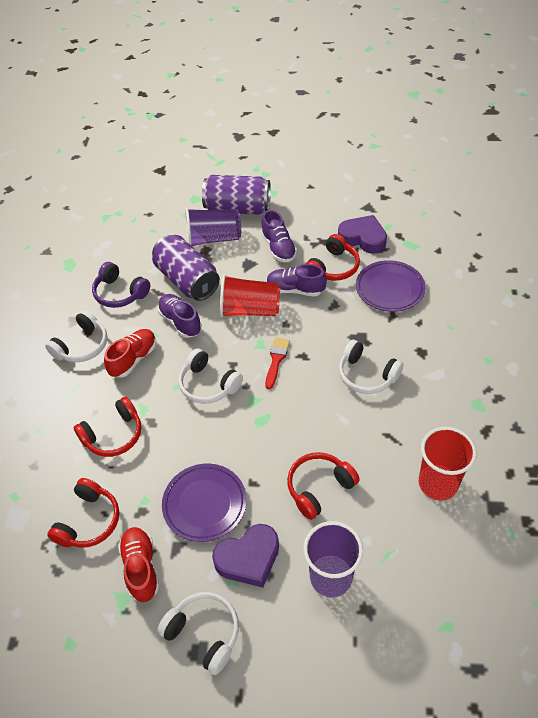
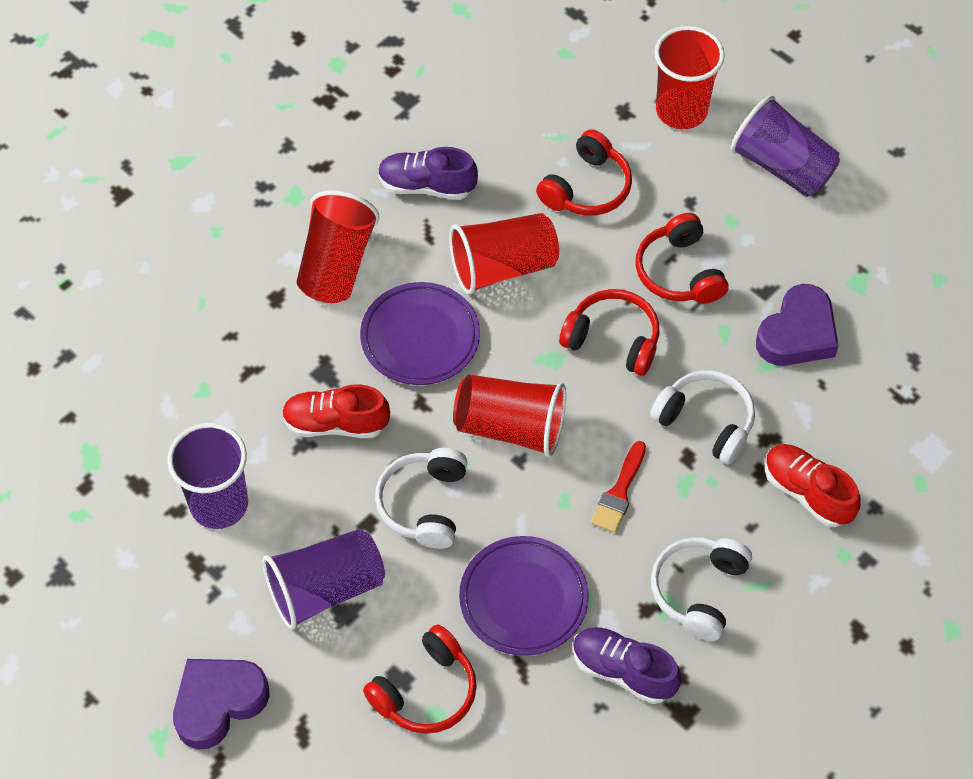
purple can: 2 -> 0
purple cup: 2 -> 3
purple headphones: 1 -> 0
purple shoe: 3 -> 2
red cup: 2 -> 4
white headphones: 4 -> 3

